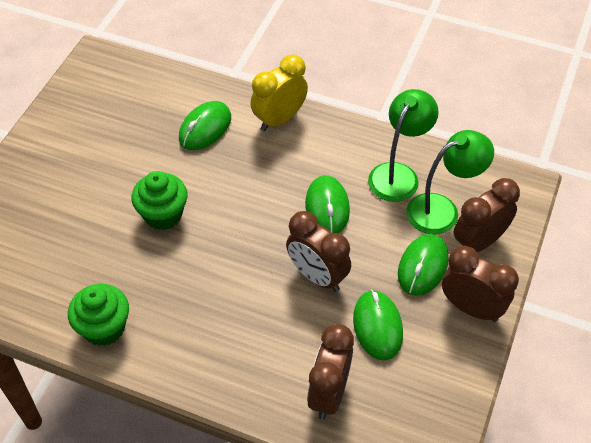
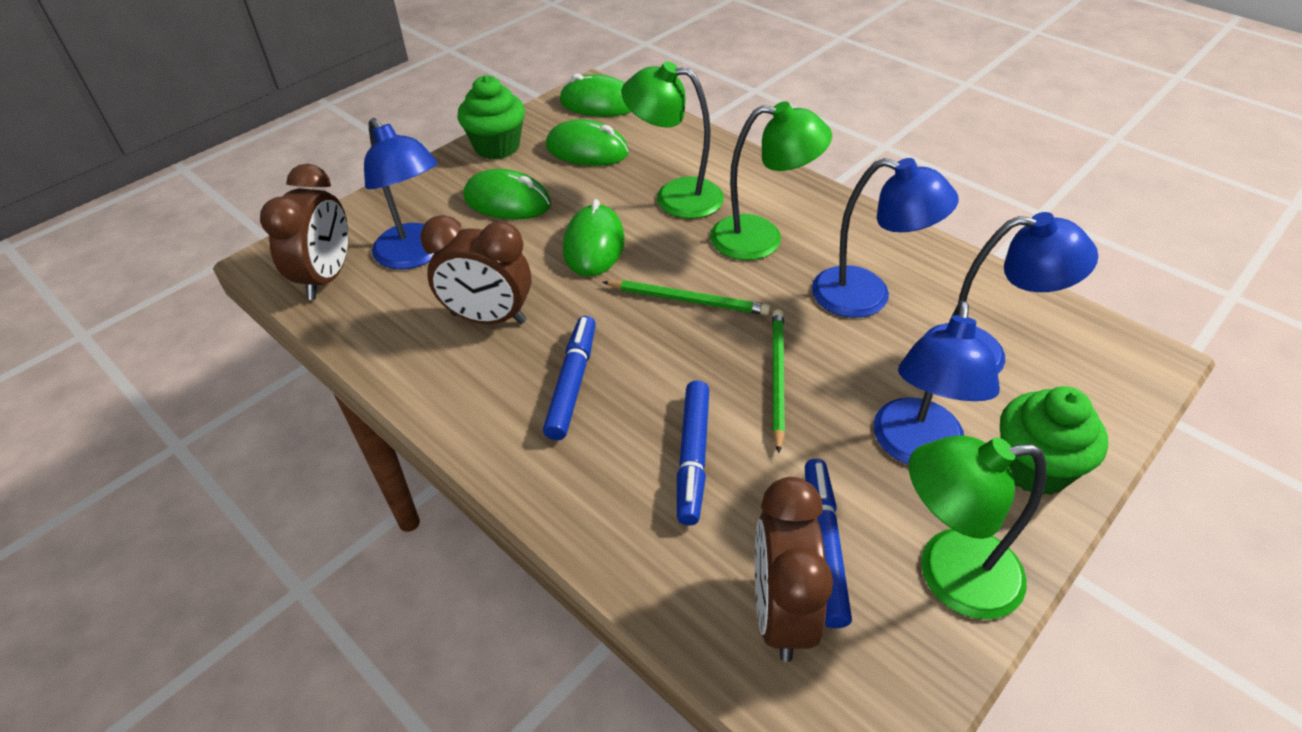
blue lamp: 0 -> 4
blue marker: 0 -> 3
brown clock: 4 -> 3
green lamp: 2 -> 3
green pencil: 0 -> 2
yellow clock: 1 -> 0

